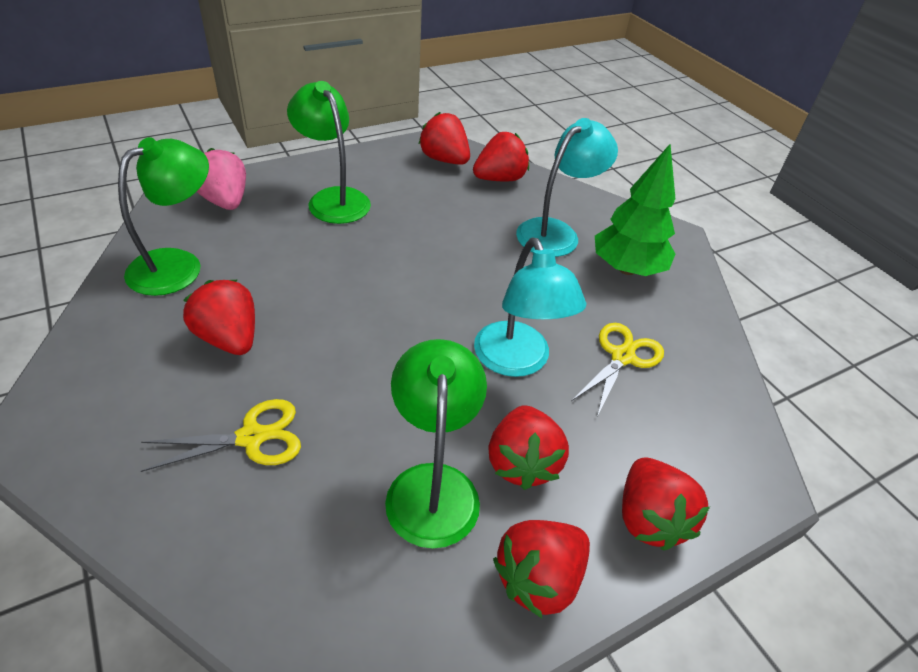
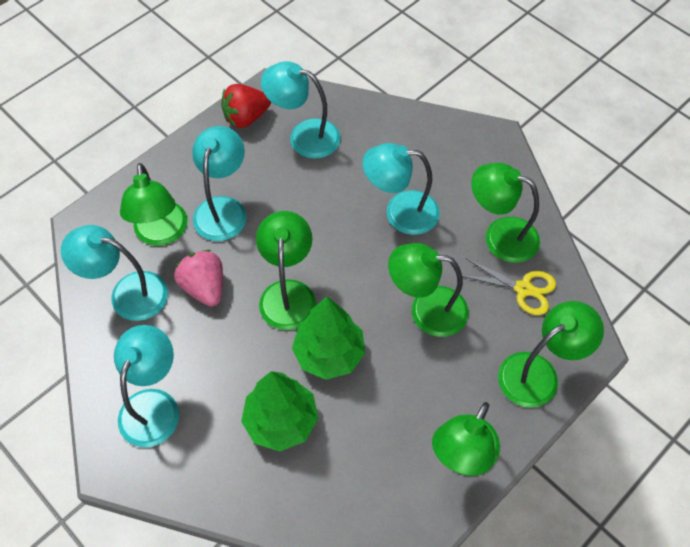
green lamp: 3 -> 6
green tree: 1 -> 2
red strawberry: 6 -> 1
turquoise lamp: 2 -> 5
yellow scissors: 2 -> 1

